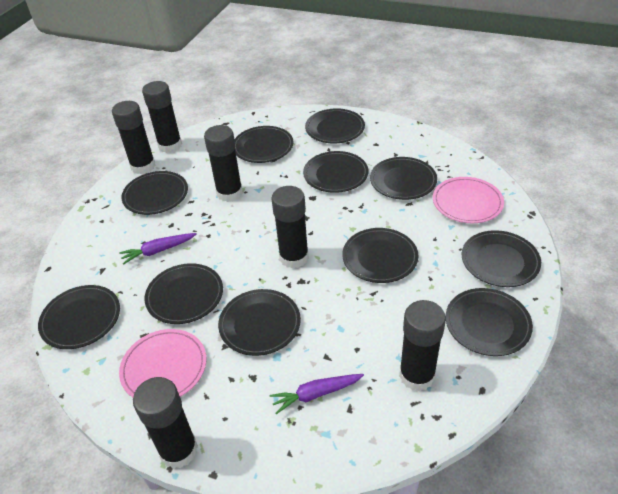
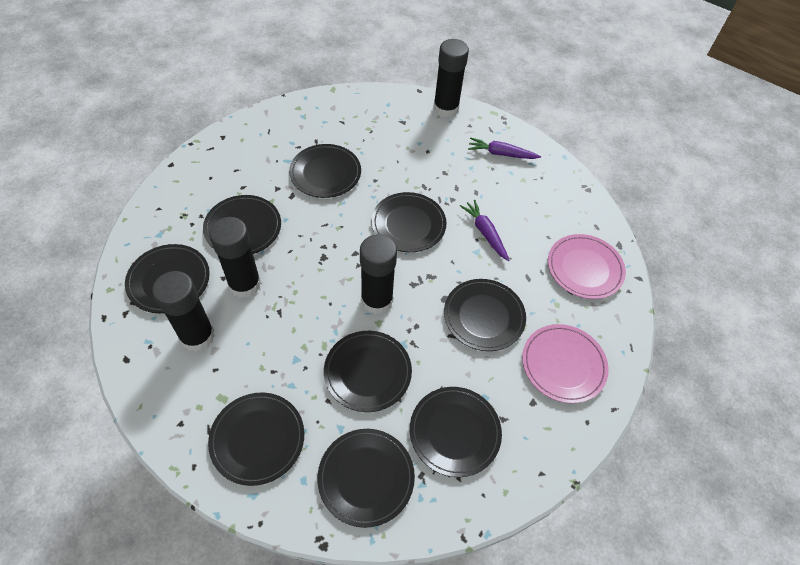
black glue stick: 6 -> 4
black plate: 11 -> 9

